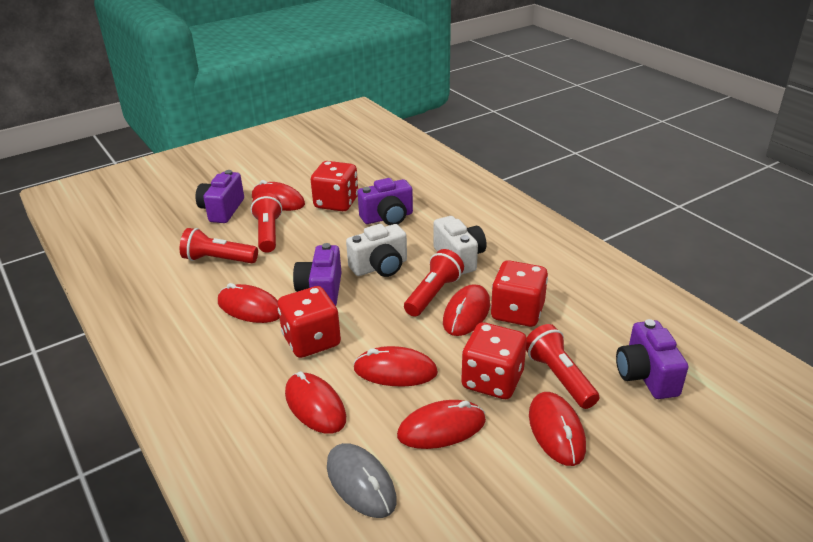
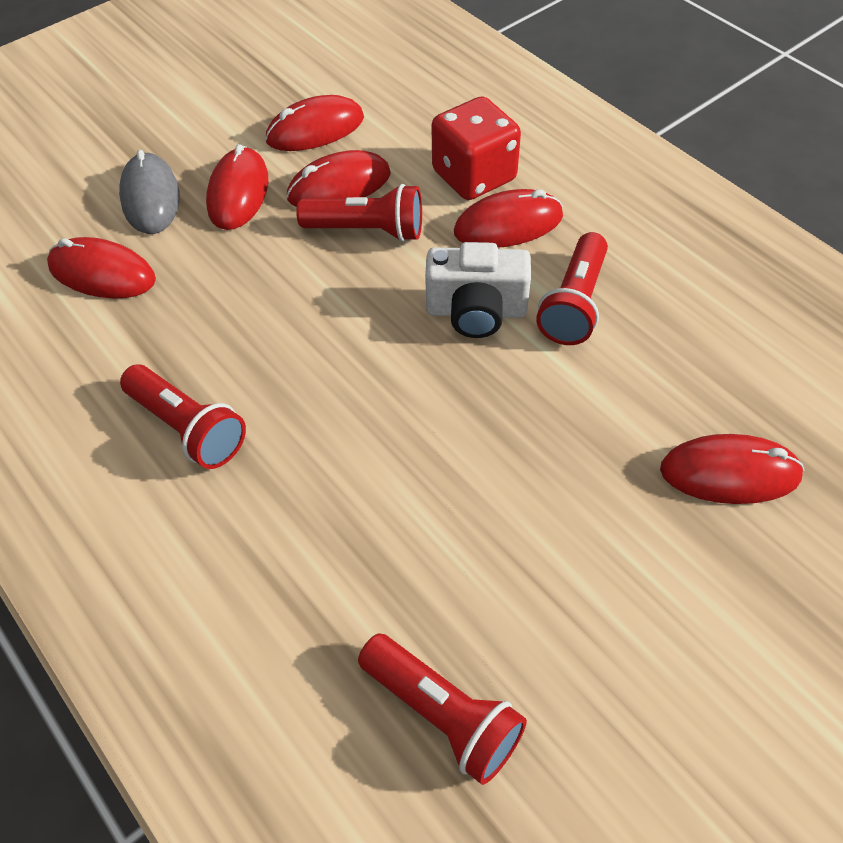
purple camera: 4 -> 0
red dice: 4 -> 1
red mouse: 7 -> 6
white camera: 2 -> 1

